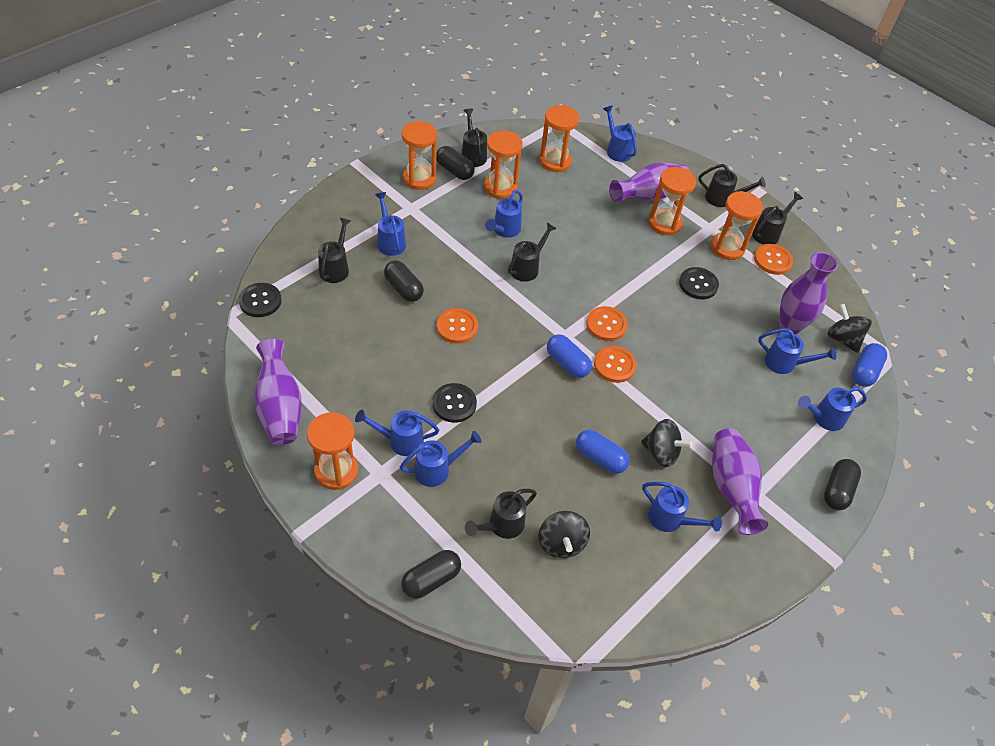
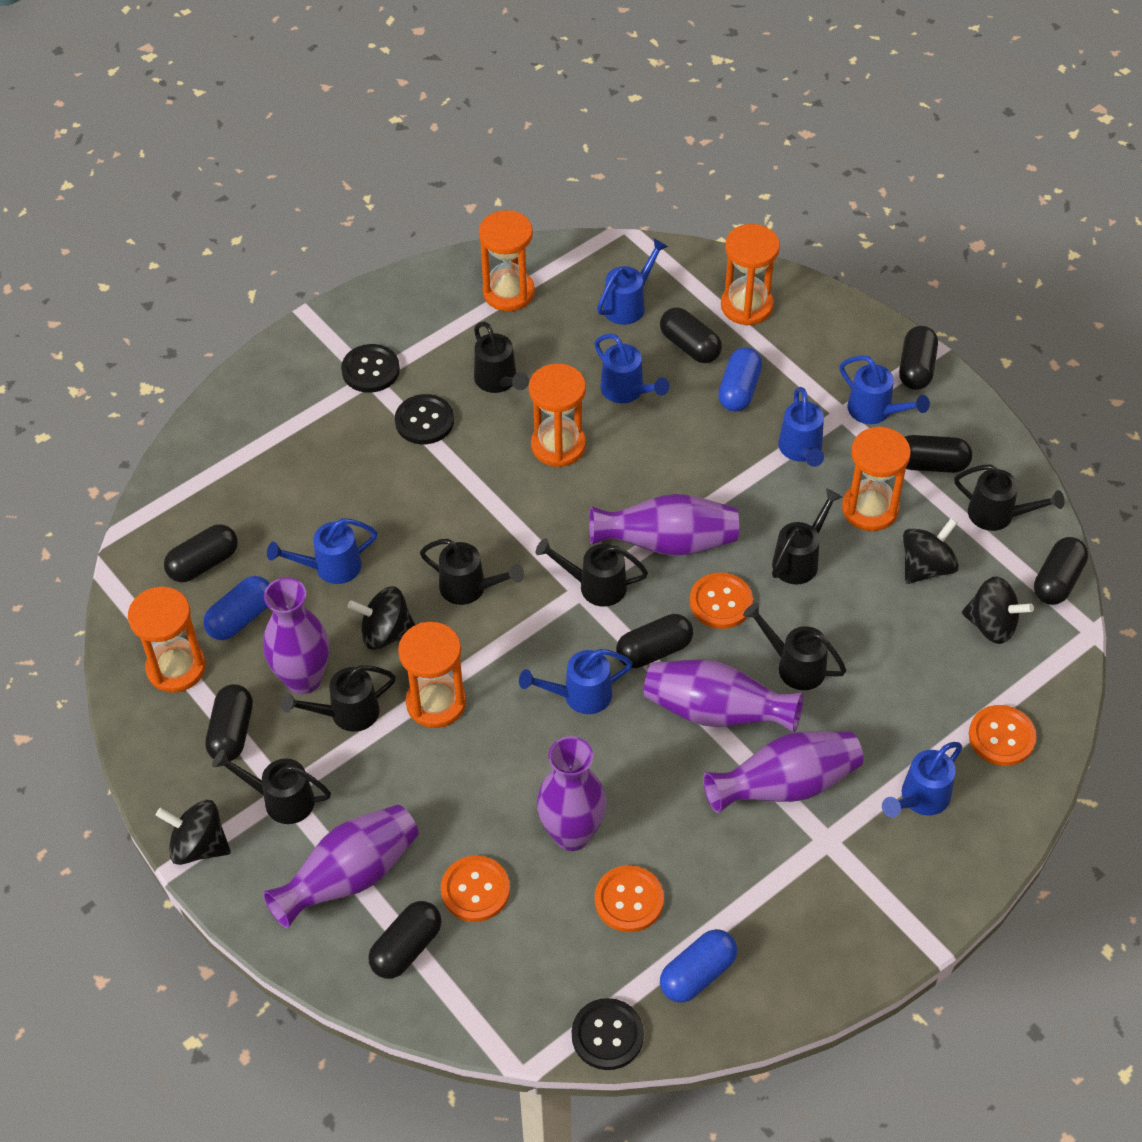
black capsule: 4 -> 8
black spinning top: 3 -> 4
black watering can: 6 -> 8
blue watering can: 8 -> 7
purple vase: 4 -> 6

